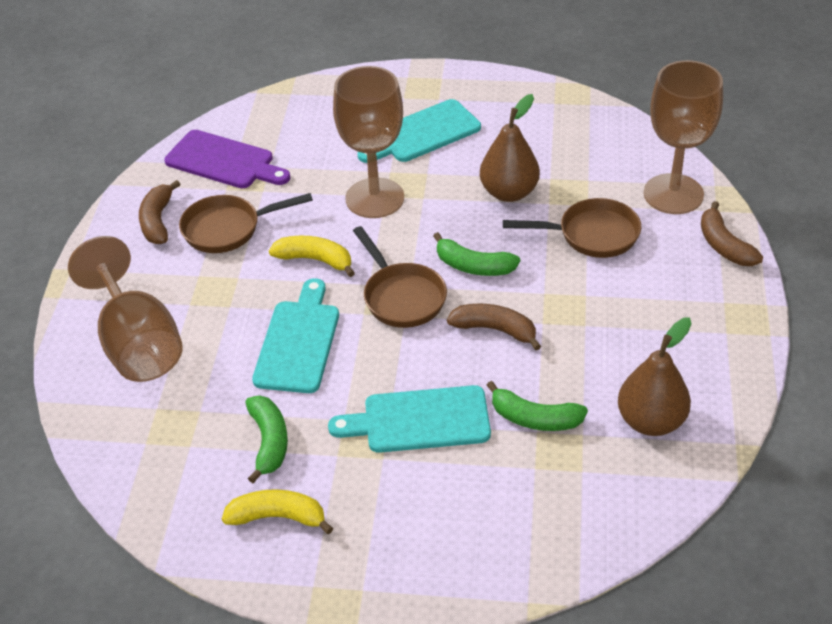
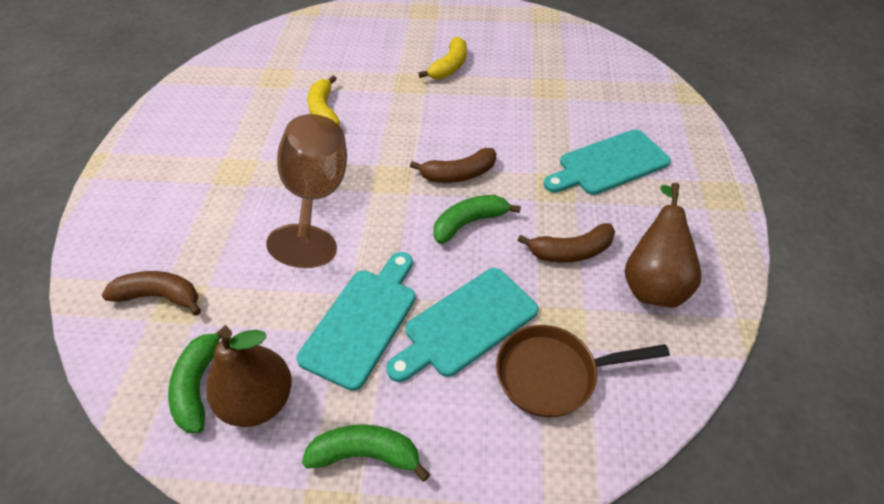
brown goblet: 3 -> 1
brown pan: 3 -> 1
purple cutting board: 1 -> 0

